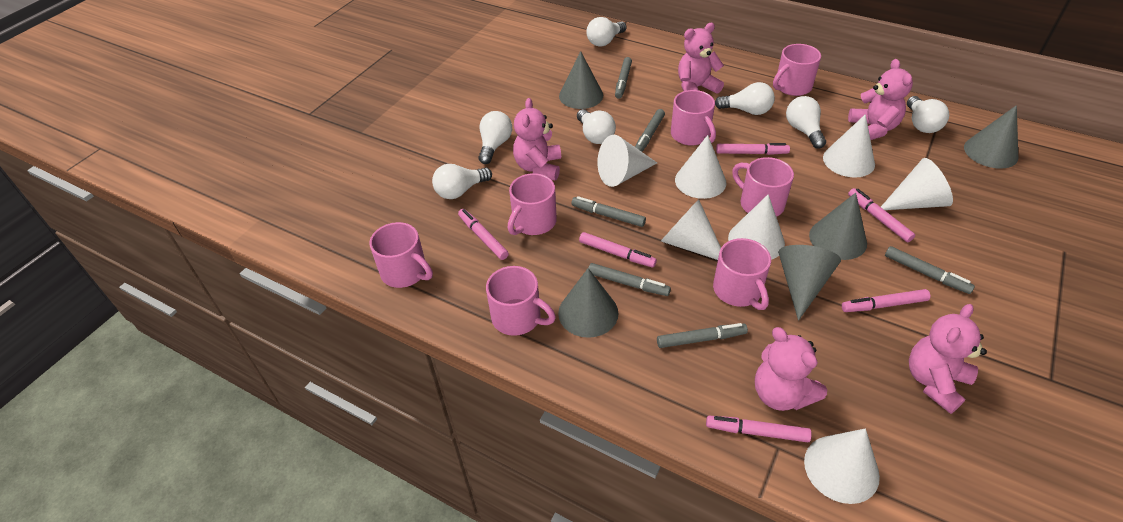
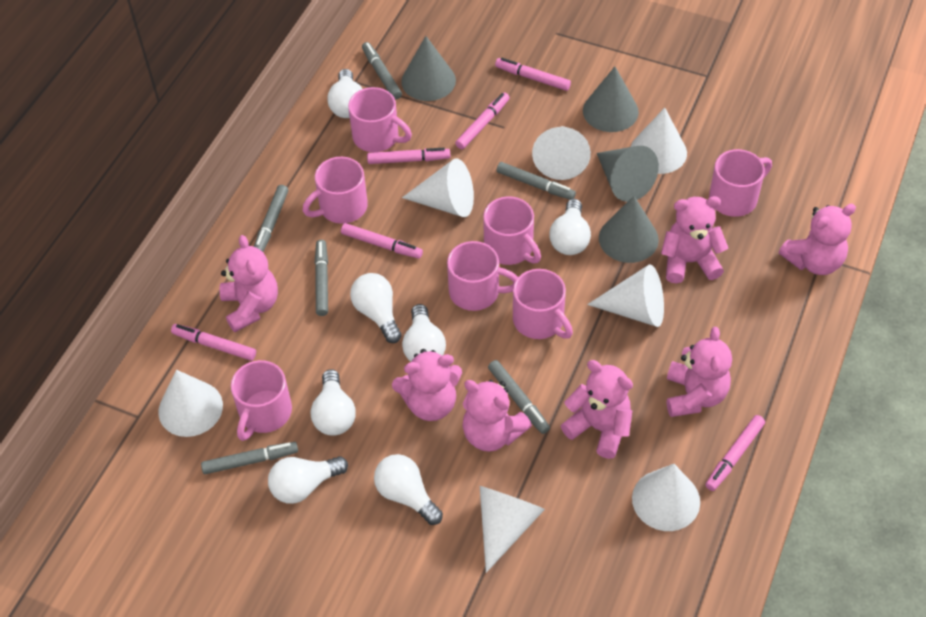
grey cone: 5 -> 4
pink teddy bear: 5 -> 7

